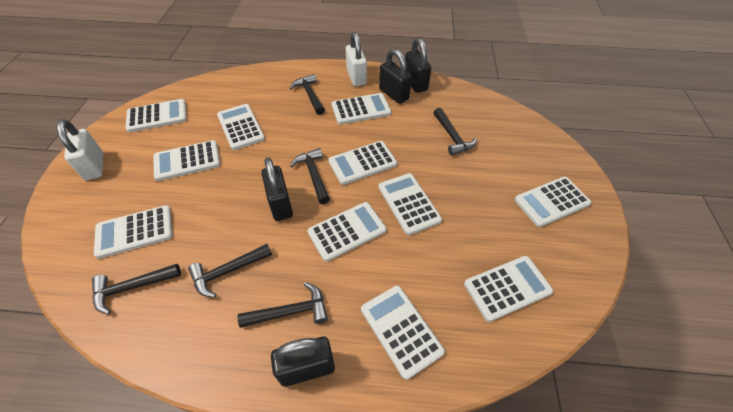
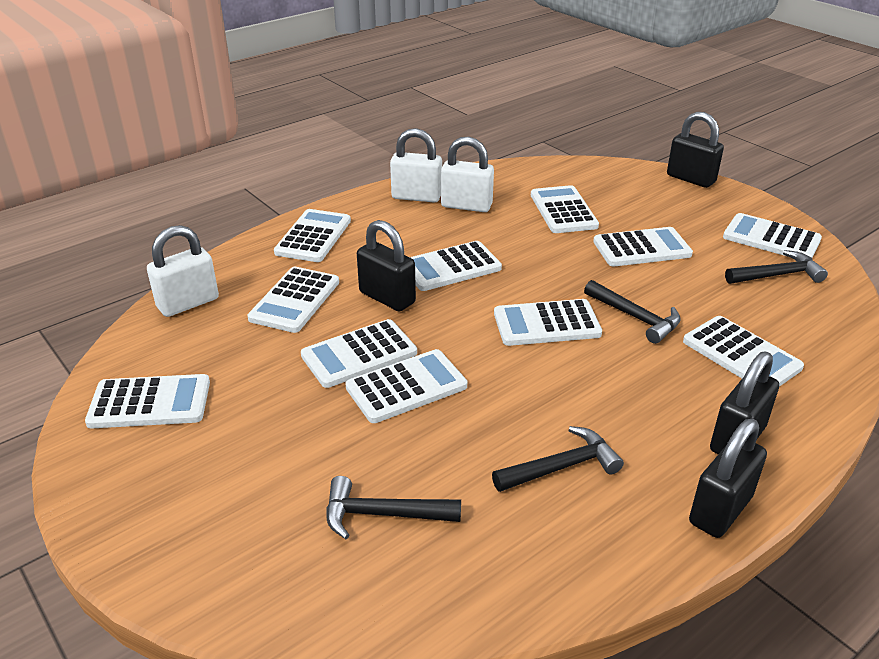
black hammer: 6 -> 4
white padlock: 2 -> 3

